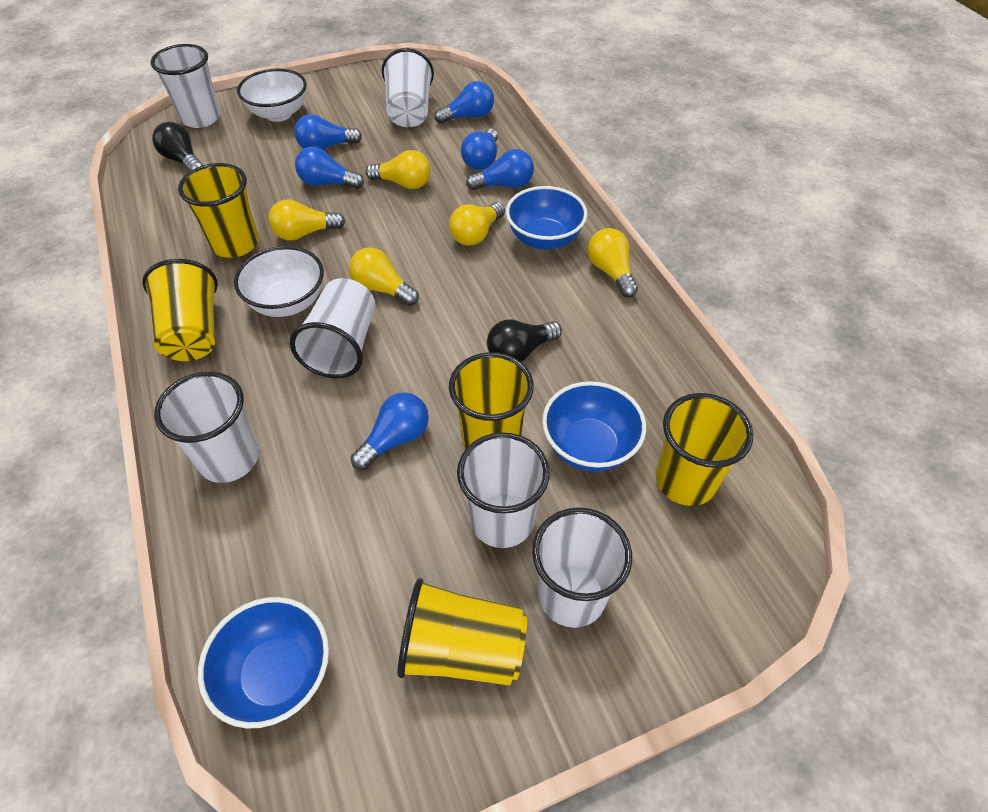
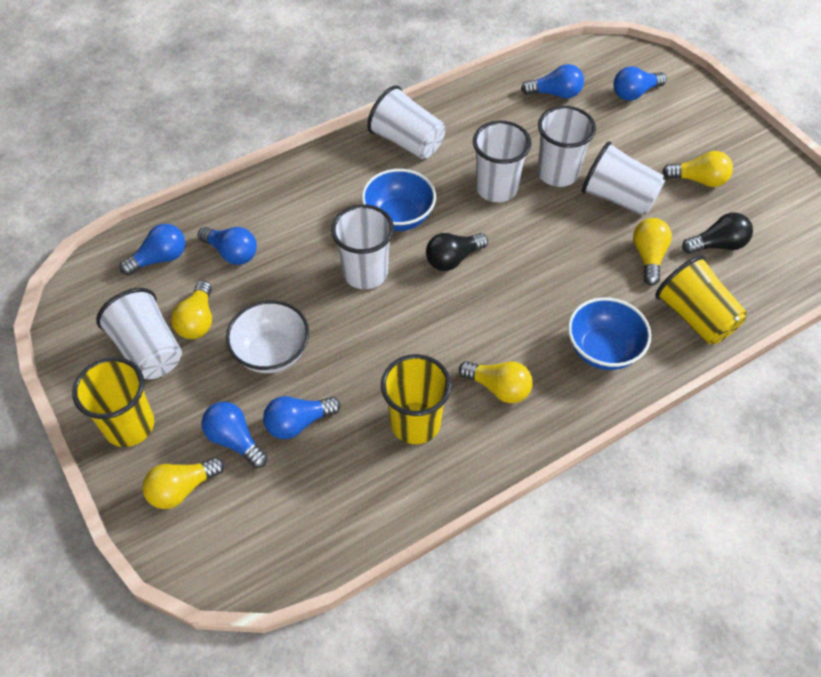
blue bowl: 3 -> 2
white bowl: 2 -> 1
yellow cup: 5 -> 3

